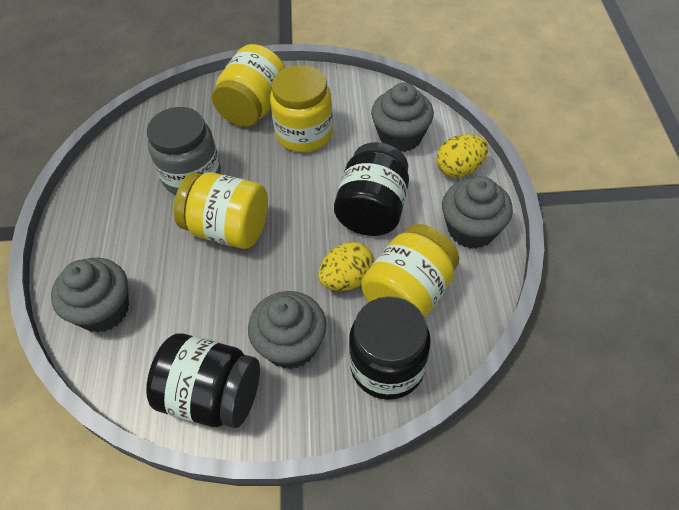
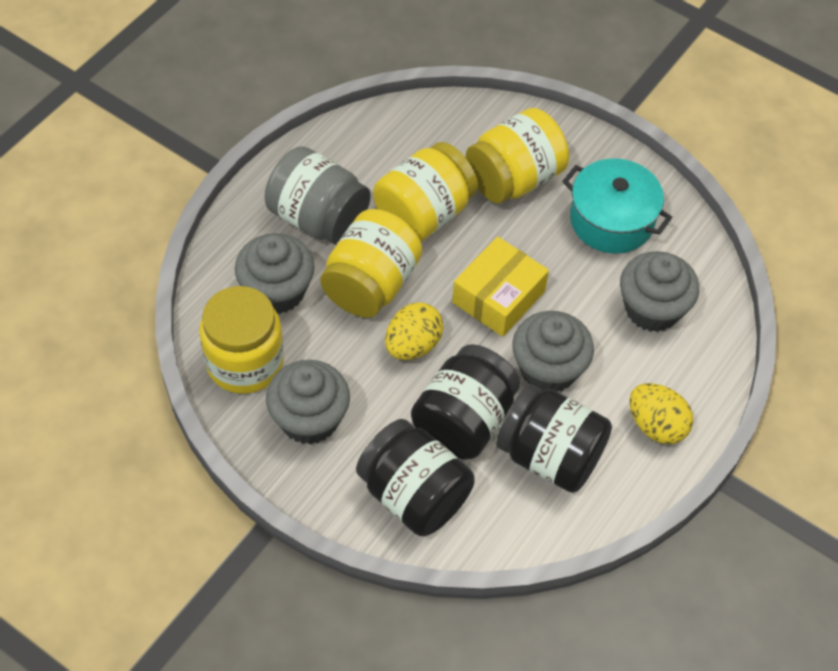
turquoise pot: 0 -> 1
yellow box: 0 -> 1

